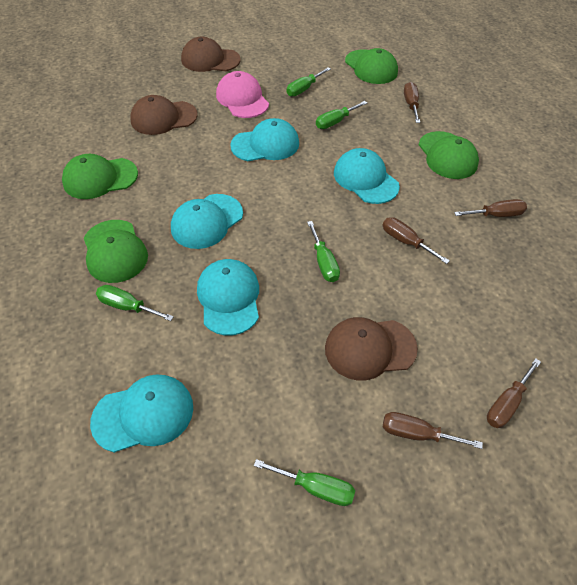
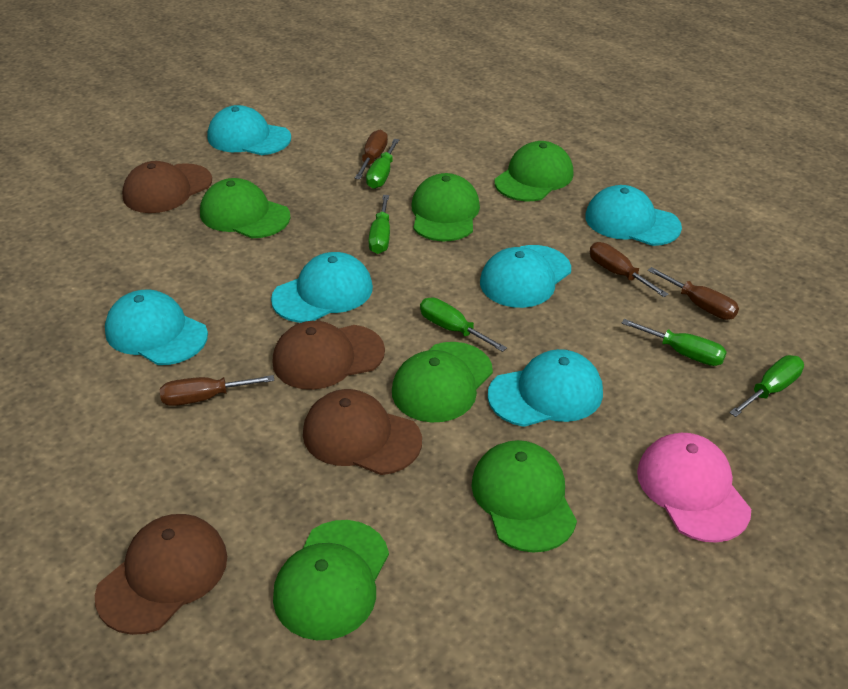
brown cap: 3 -> 4
brown screwdriver: 5 -> 4
green cap: 4 -> 6
turquoise cap: 5 -> 6

